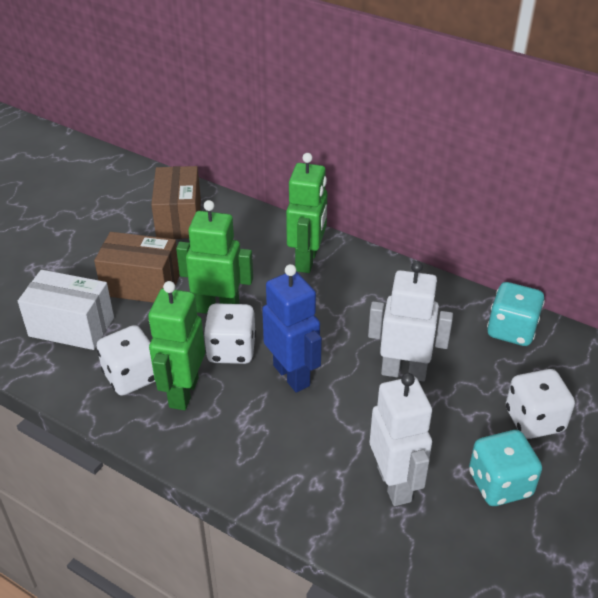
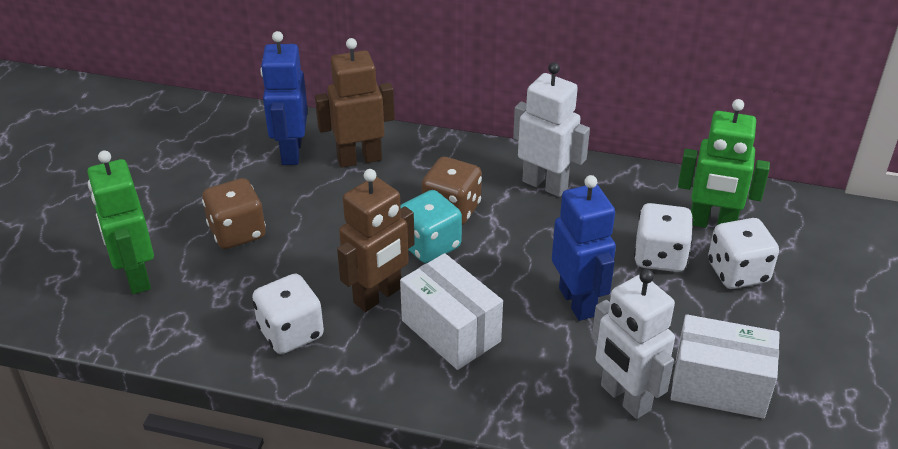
blue robot: 1 -> 2
brown box: 2 -> 0
brown dice: 0 -> 2
brown robot: 0 -> 2
green robot: 3 -> 2
turquoise dice: 2 -> 1
white box: 1 -> 2

